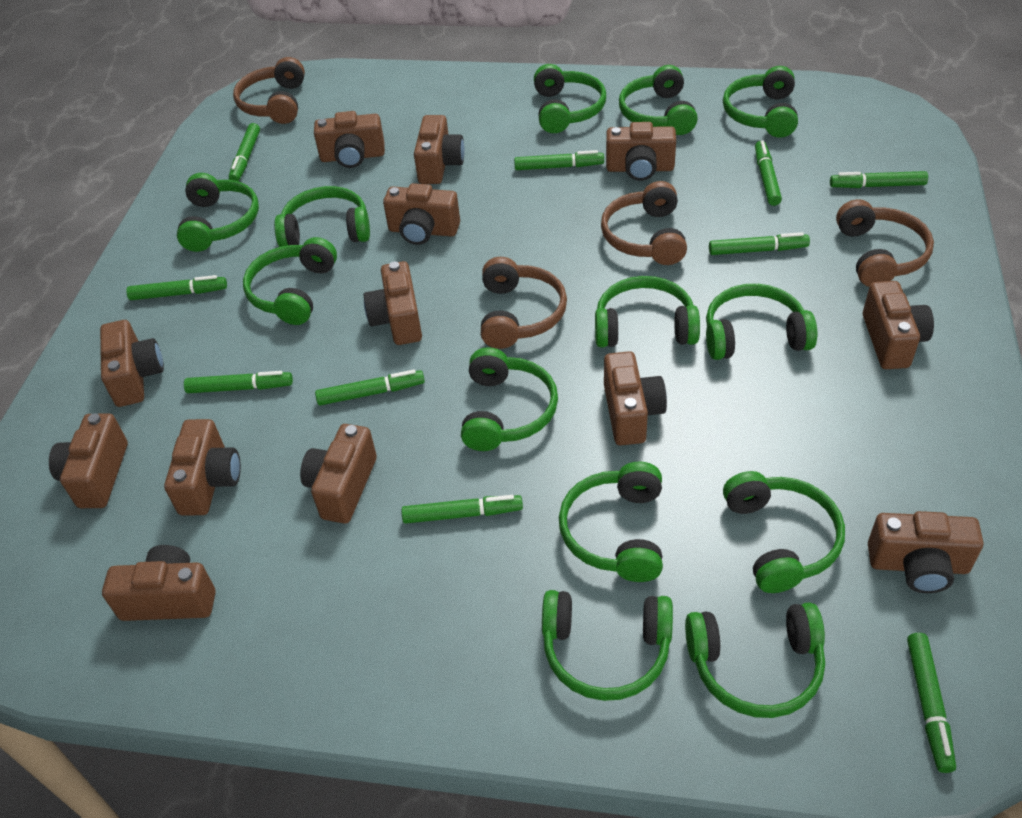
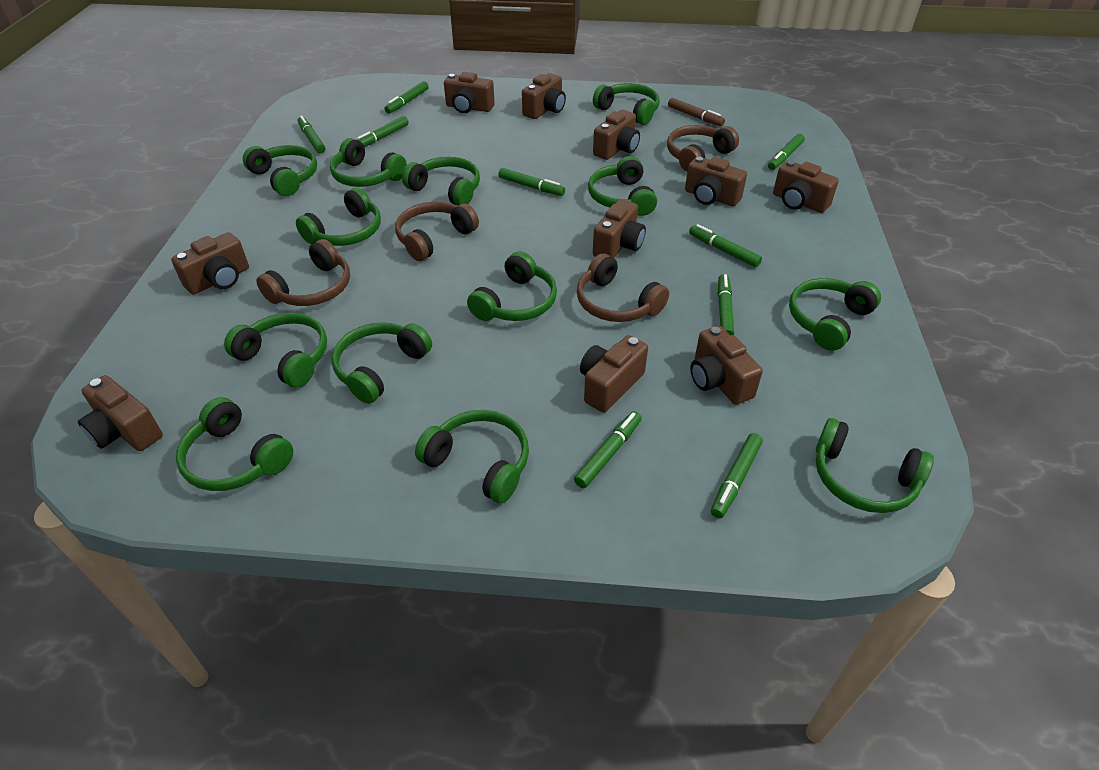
brown camera: 13 -> 10
brown marker: 0 -> 1
green marker: 10 -> 9

